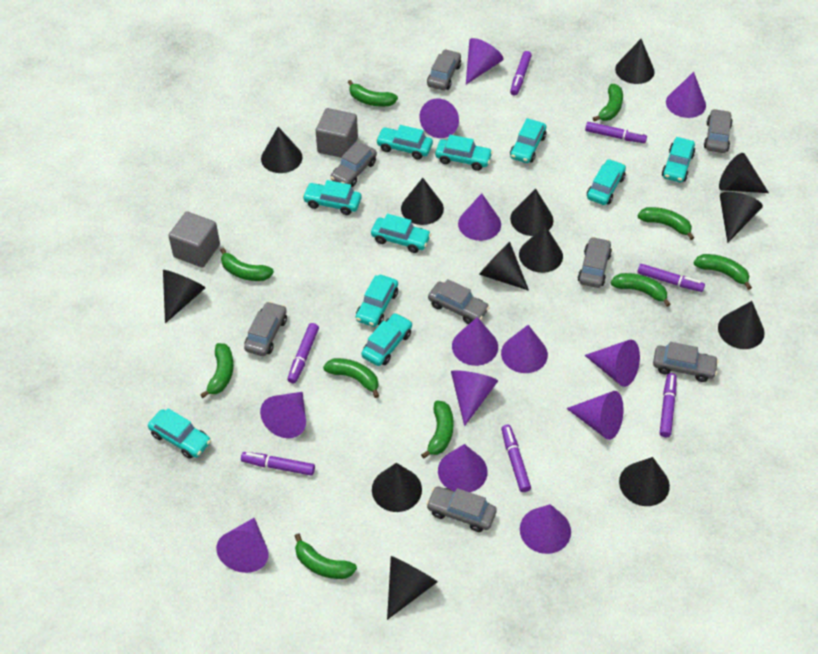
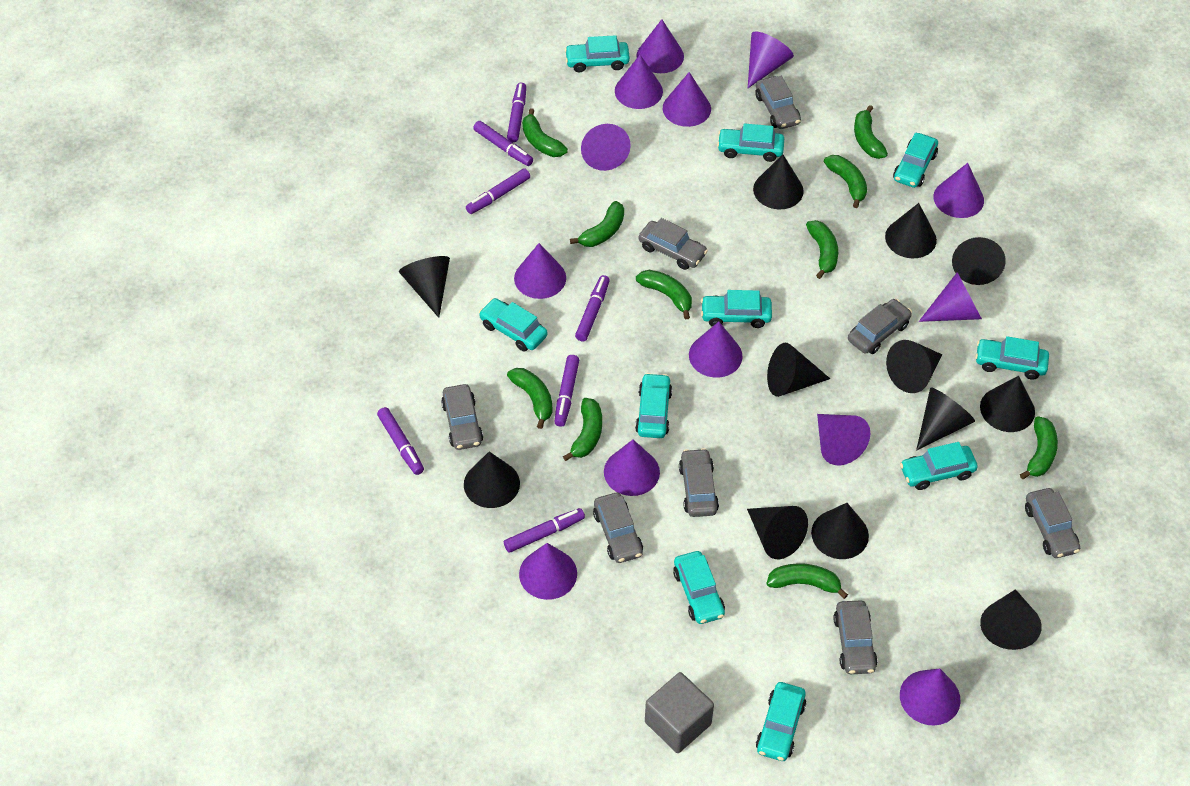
black cone: 13 -> 12
grey cube: 2 -> 1

